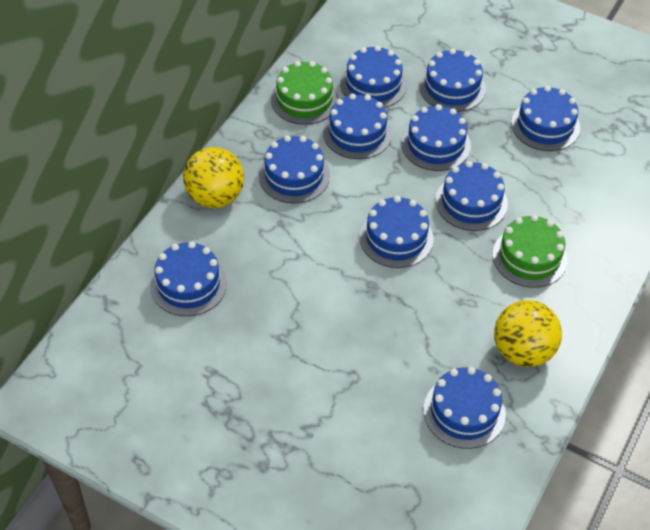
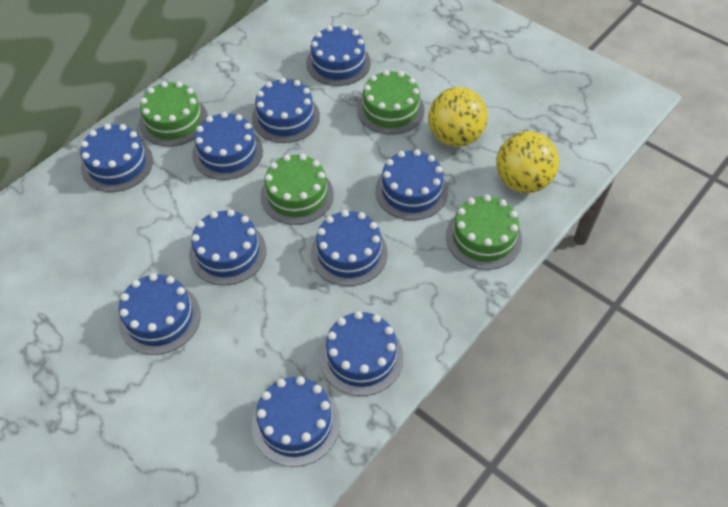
green cake: 2 -> 4

